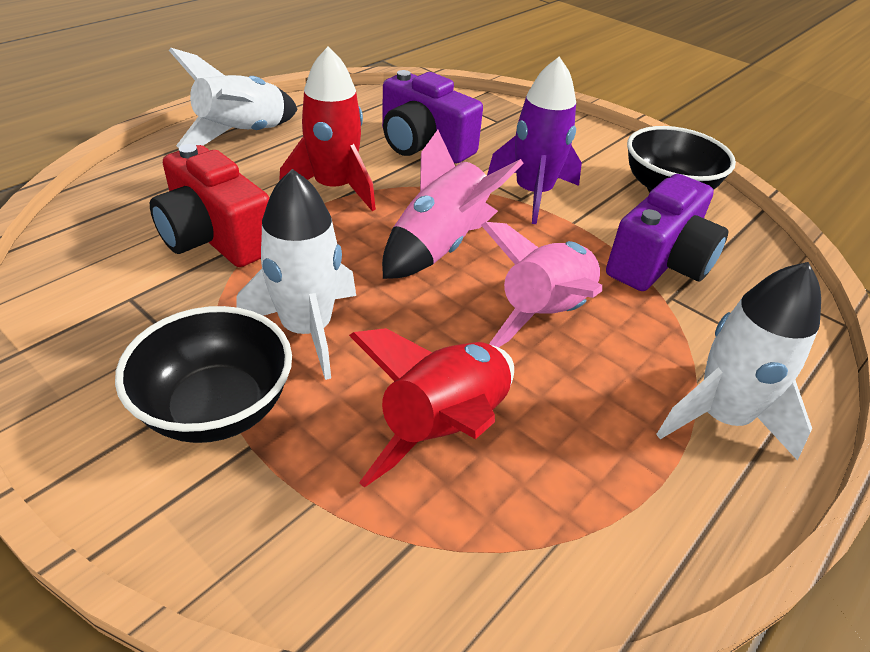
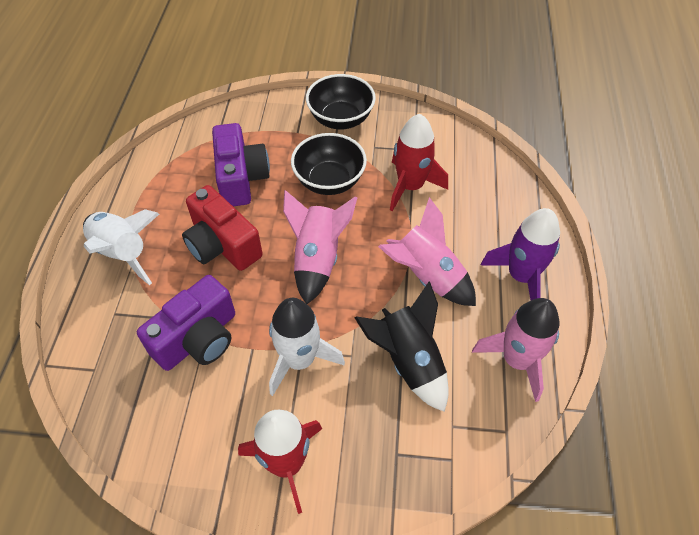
black rocket: 0 -> 1
pink rocket: 2 -> 3
white rocket: 3 -> 2

